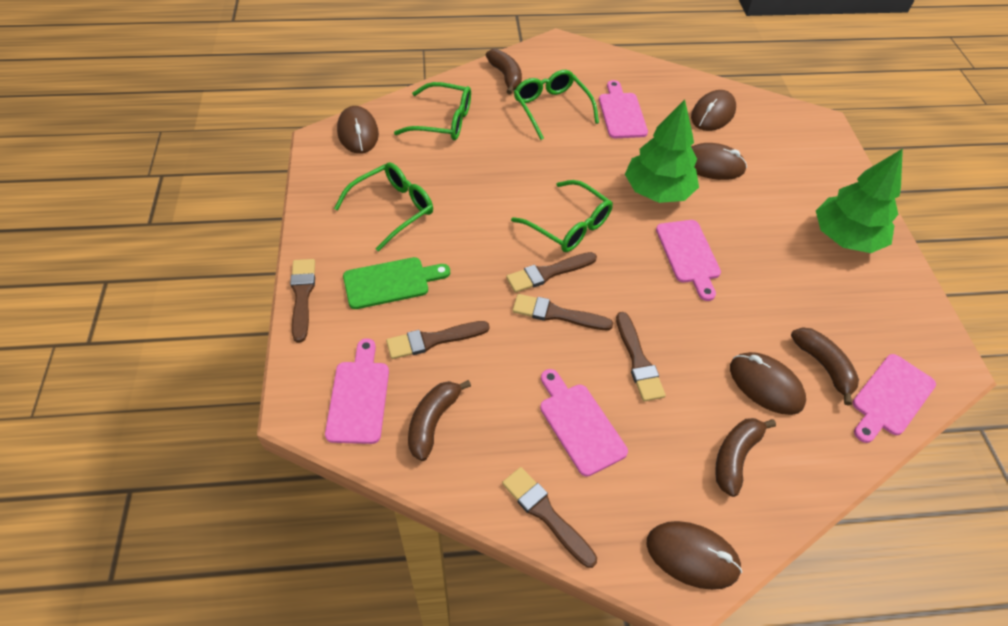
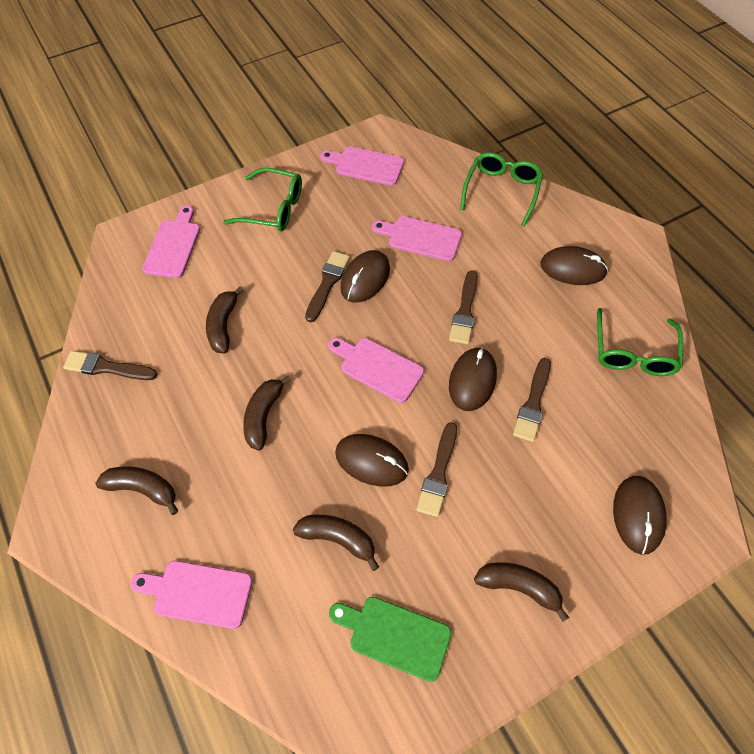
brown banana: 4 -> 5
brown brush: 6 -> 5
green glasses: 4 -> 3
green tree: 2 -> 0

